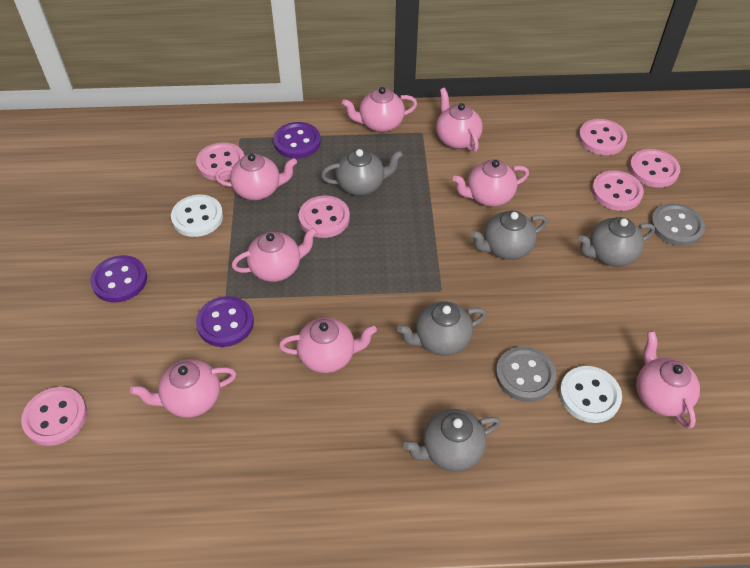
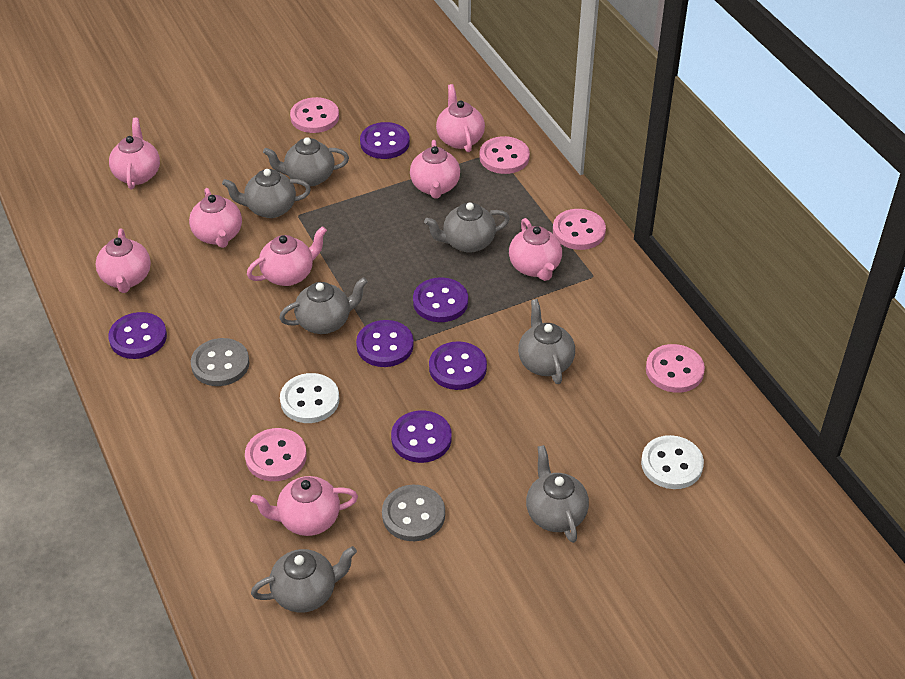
grey teapot: 5 -> 7
pink button: 6 -> 5
purple button: 3 -> 6

